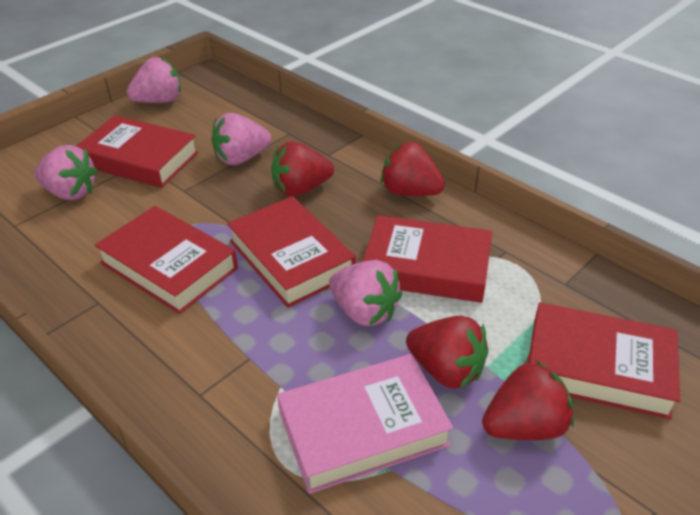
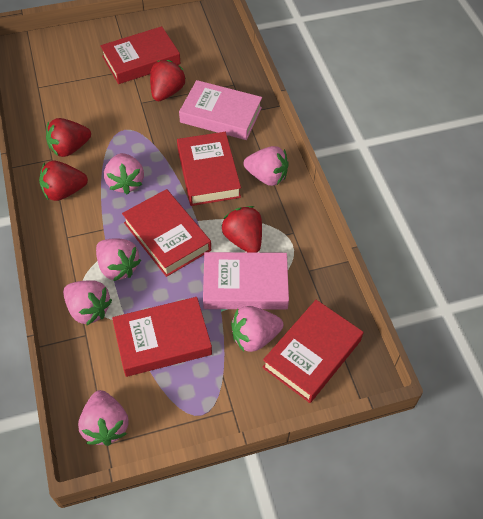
pink book: 1 -> 2
pink strawberry: 4 -> 6

